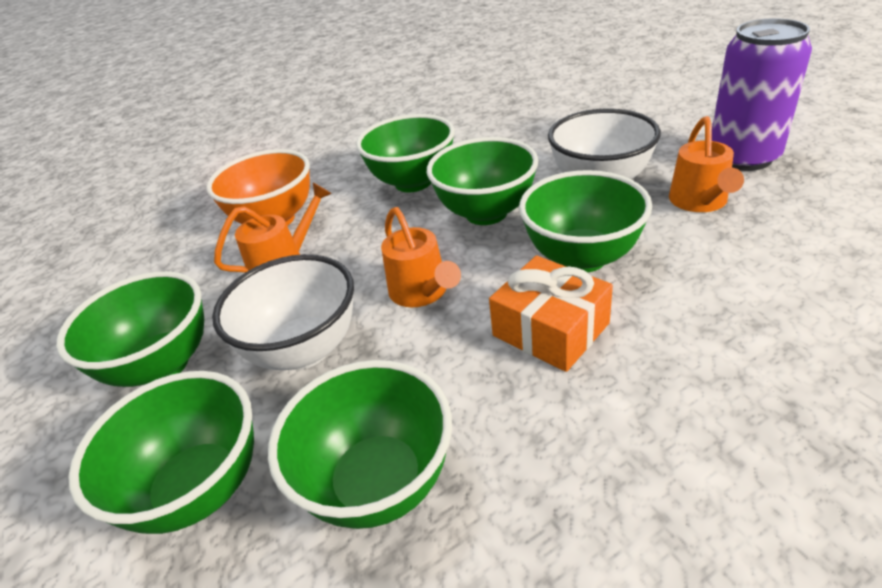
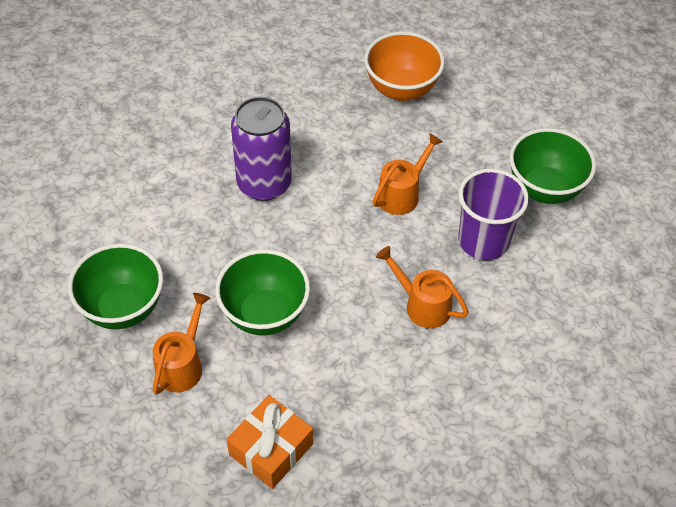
green bowl: 6 -> 3
purple cup: 0 -> 1
white bowl: 2 -> 0

